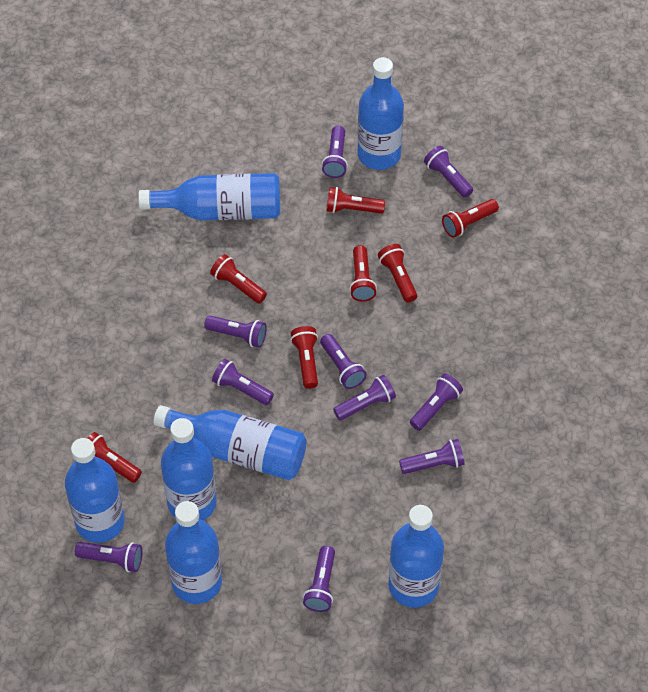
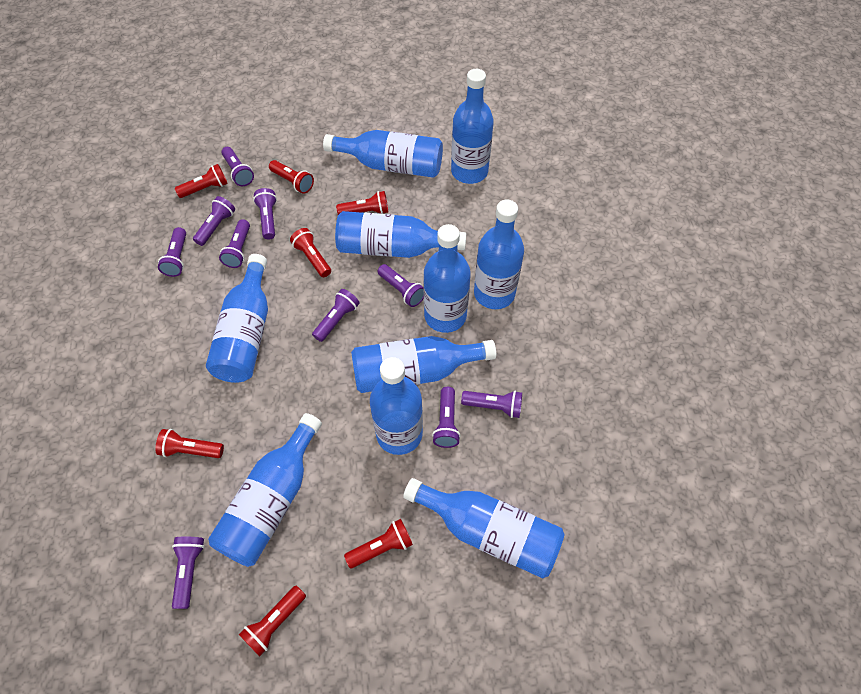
blue bottle: 7 -> 10

